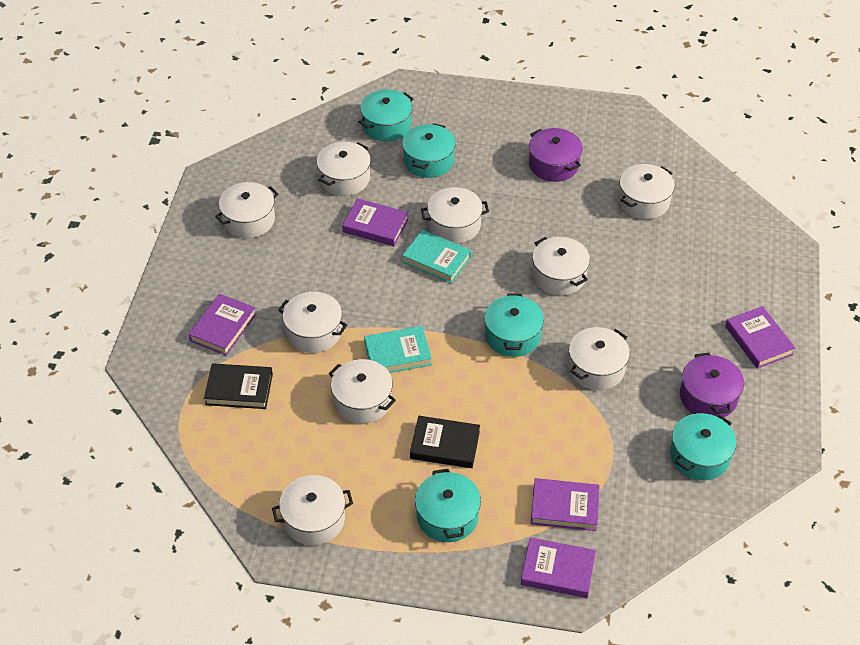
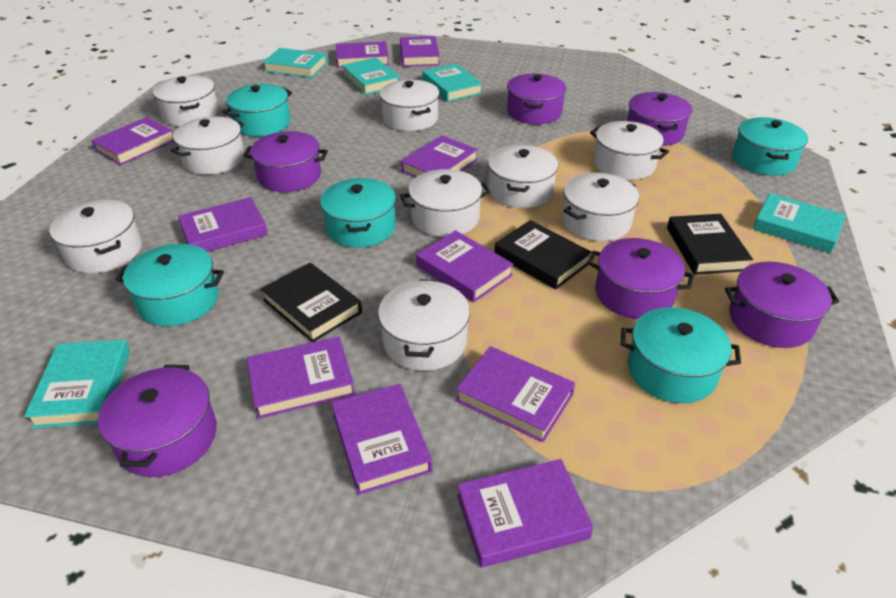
black book: 2 -> 3
purple book: 5 -> 10
purple pot: 2 -> 6
turquoise book: 2 -> 5

